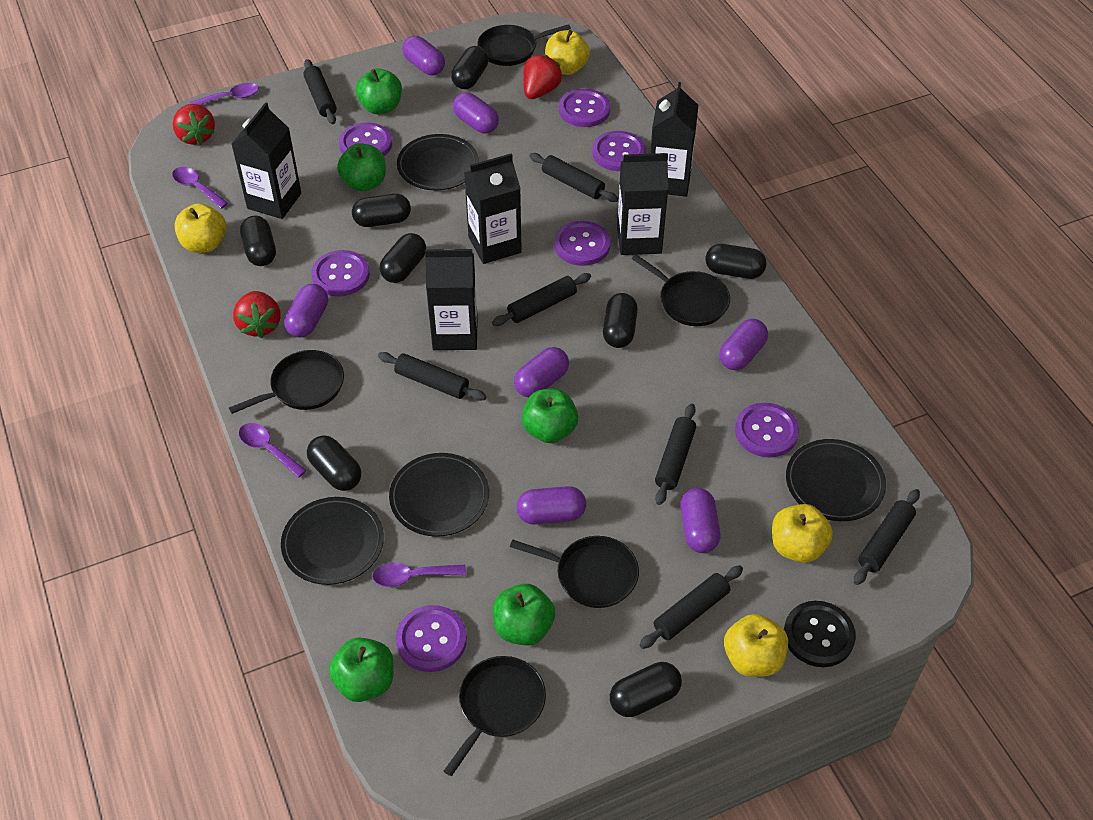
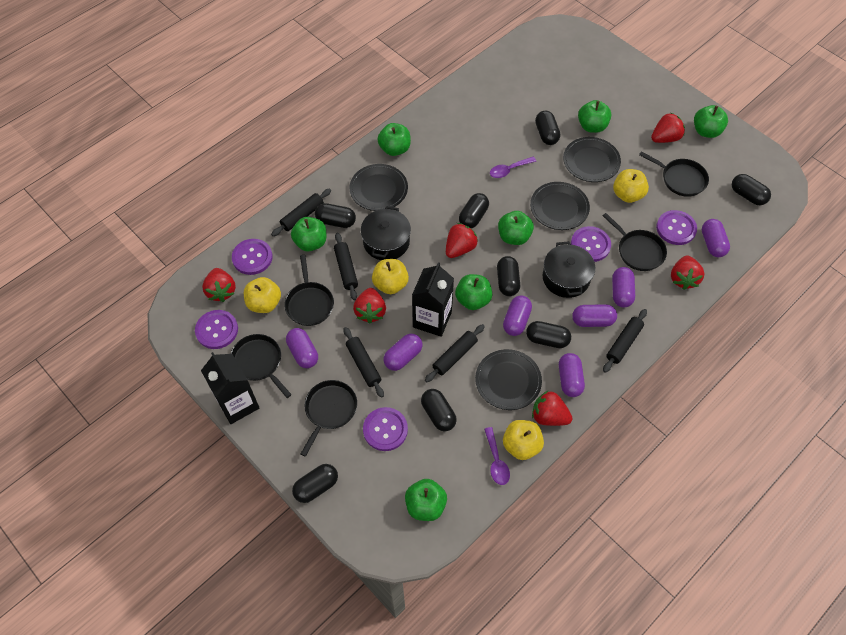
black button: 1 -> 0
black carton: 5 -> 2
black pot: 0 -> 2
black rolling pin: 7 -> 5
green apple: 5 -> 7
purple button: 7 -> 5
purple spoon: 4 -> 2
red strawberry: 3 -> 6

